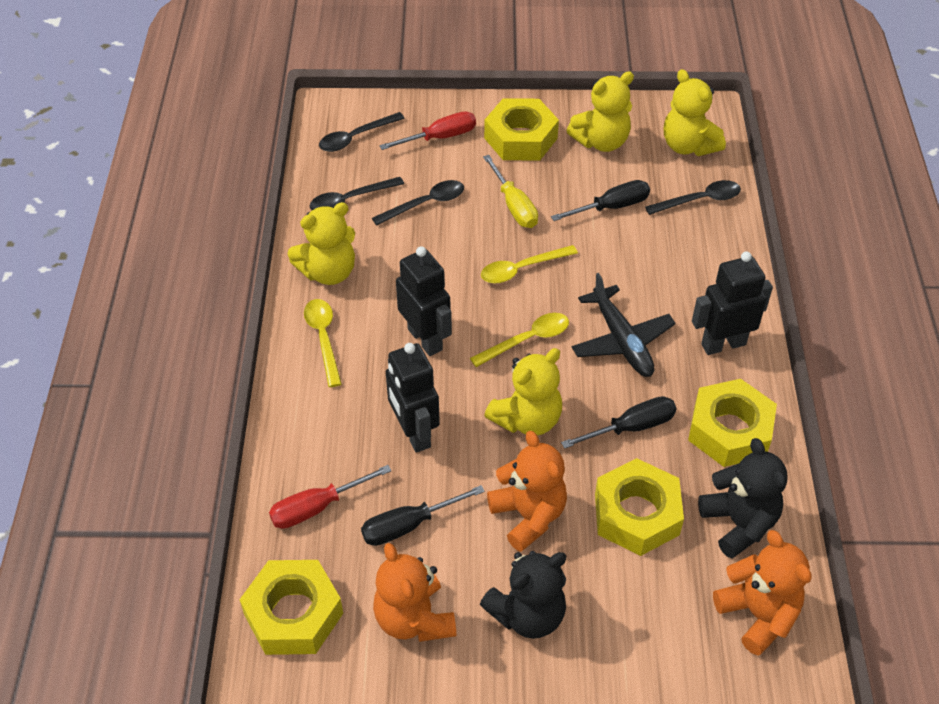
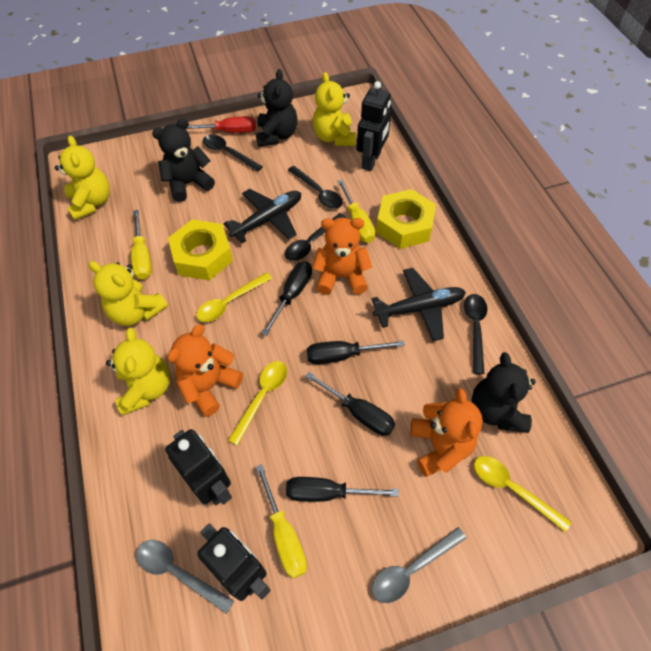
black plane: 1 -> 2
black screwdriver: 3 -> 4
black teddy bear: 2 -> 3
grey spoon: 0 -> 2
red screwdriver: 2 -> 1
yellow nut: 4 -> 2
yellow screwdriver: 1 -> 3

